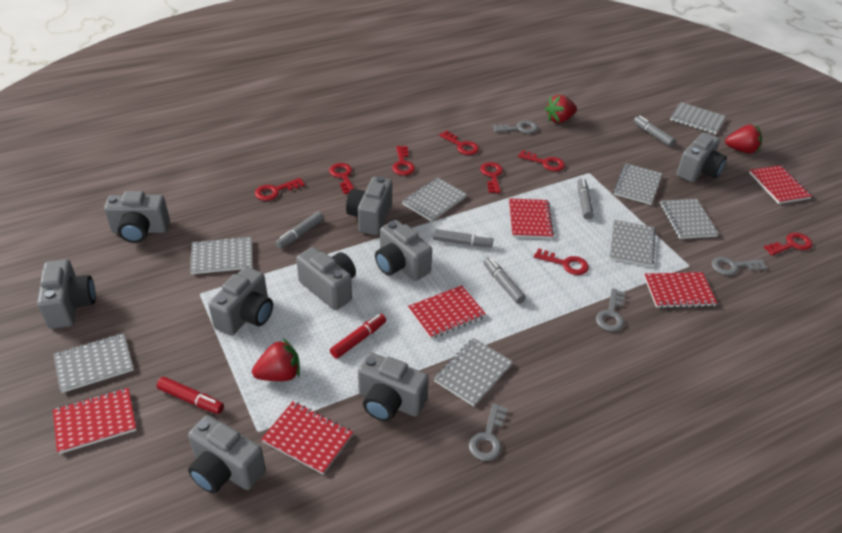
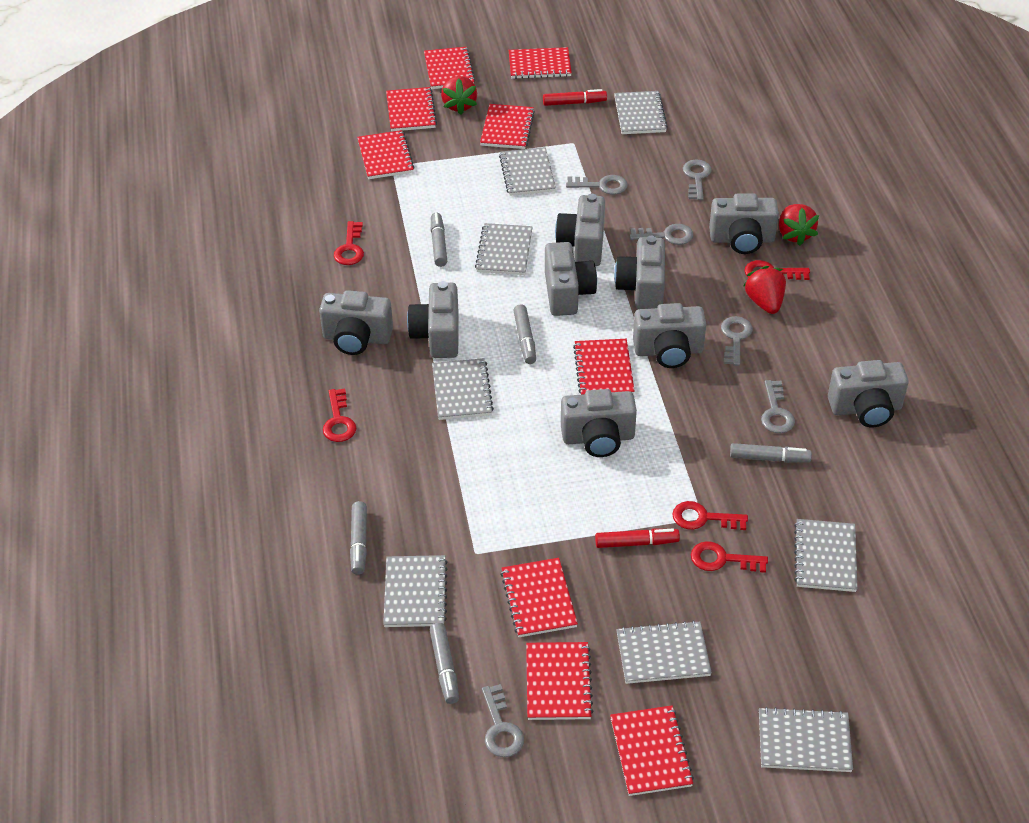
grey key: 4 -> 6
red key: 8 -> 5
red notebook: 6 -> 9

